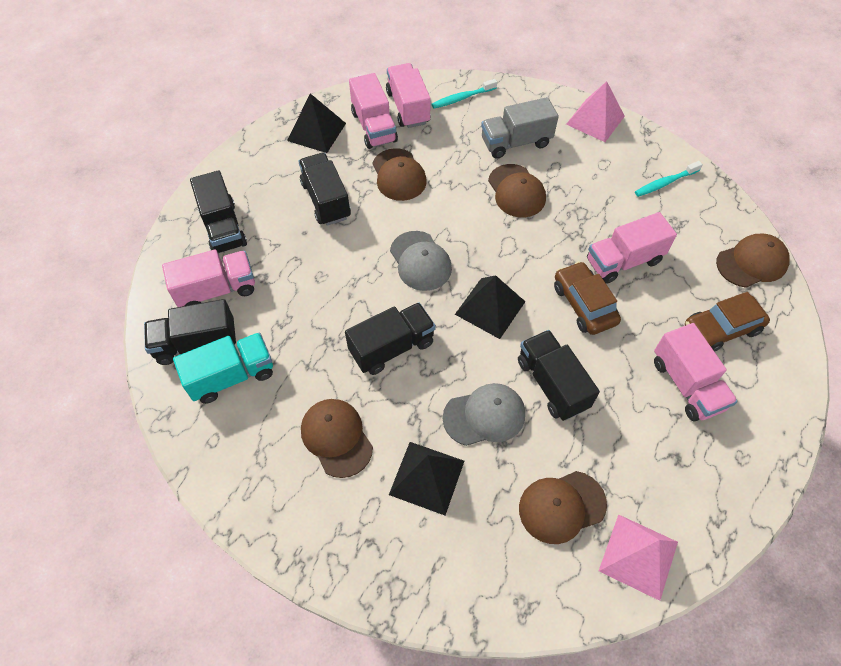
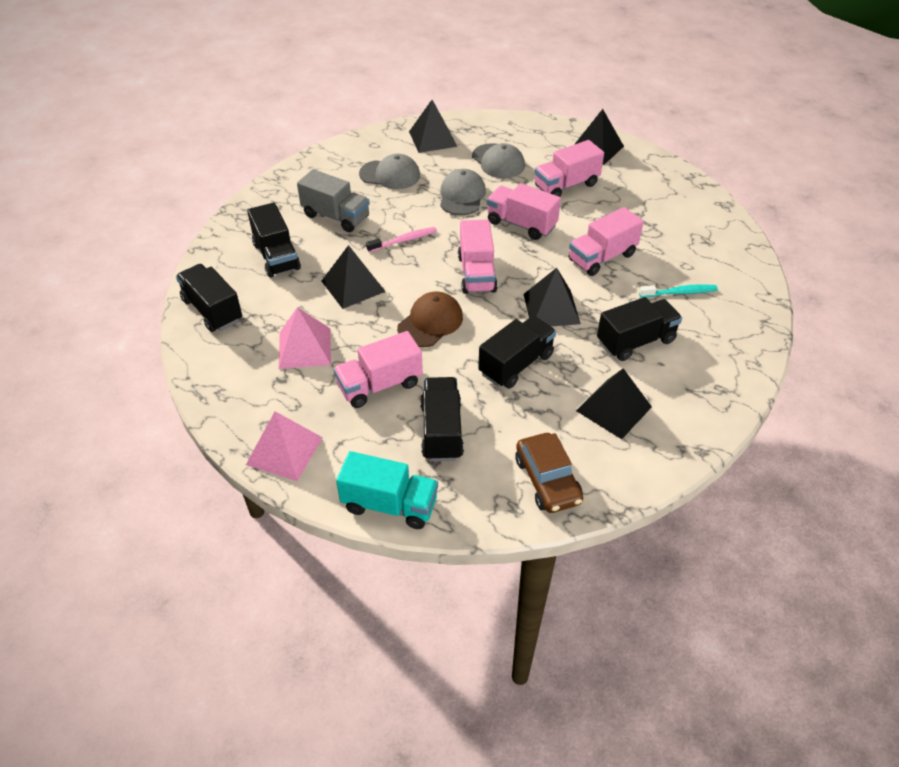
black pyramid: 3 -> 5
brown cap: 5 -> 1
brown car: 2 -> 1
grey cap: 2 -> 3
pink toothbrush: 0 -> 1
turquoise toothbrush: 2 -> 1

